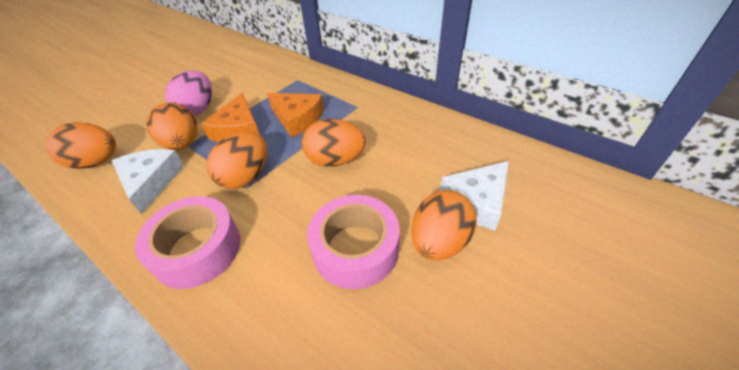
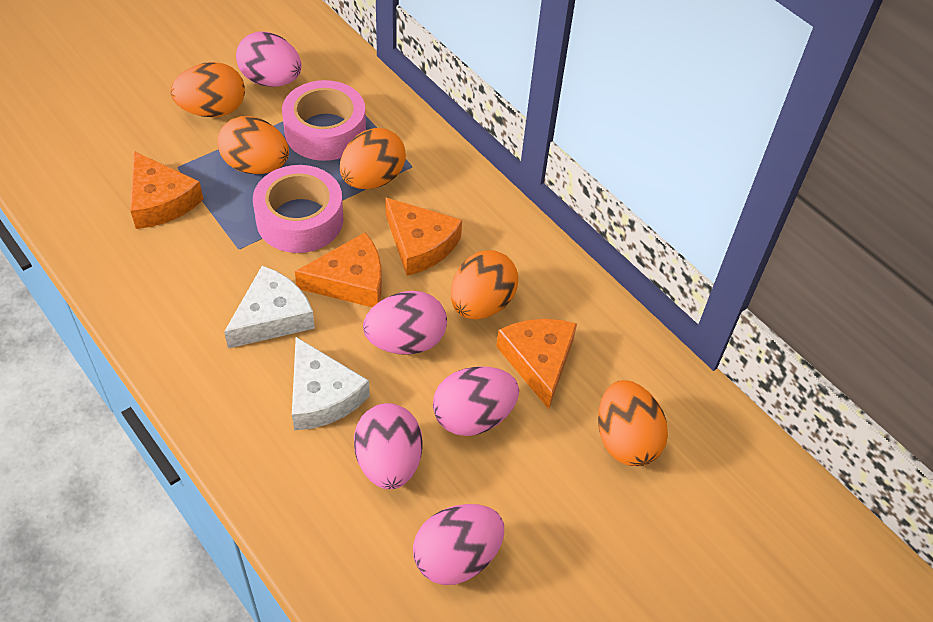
orange cheese: 2 -> 4
pink egg: 1 -> 5

